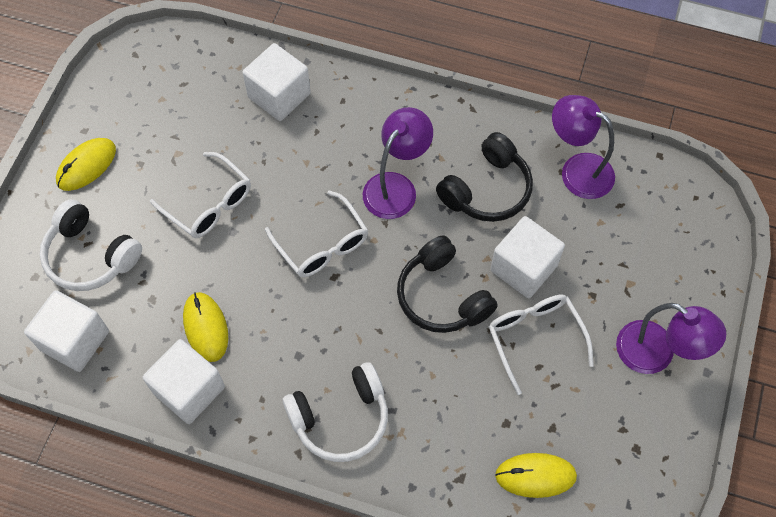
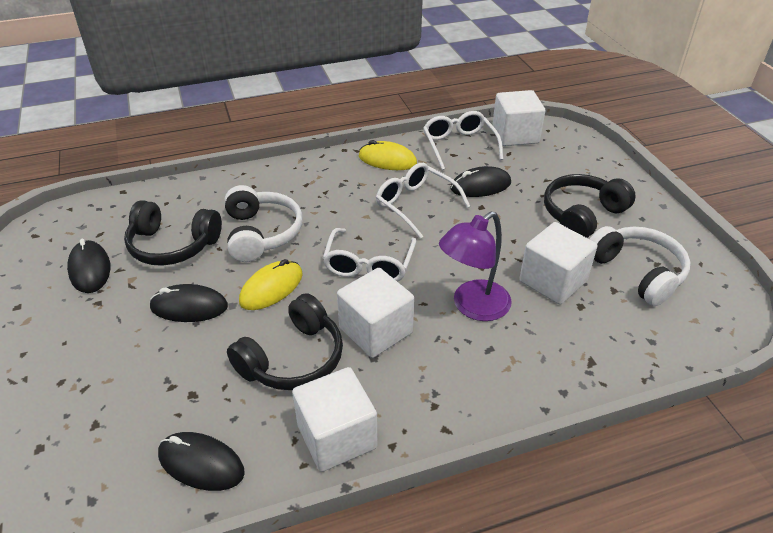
black headphones: 2 -> 3
black mouse: 0 -> 4
purple lamp: 3 -> 1
yellow mouse: 3 -> 2

